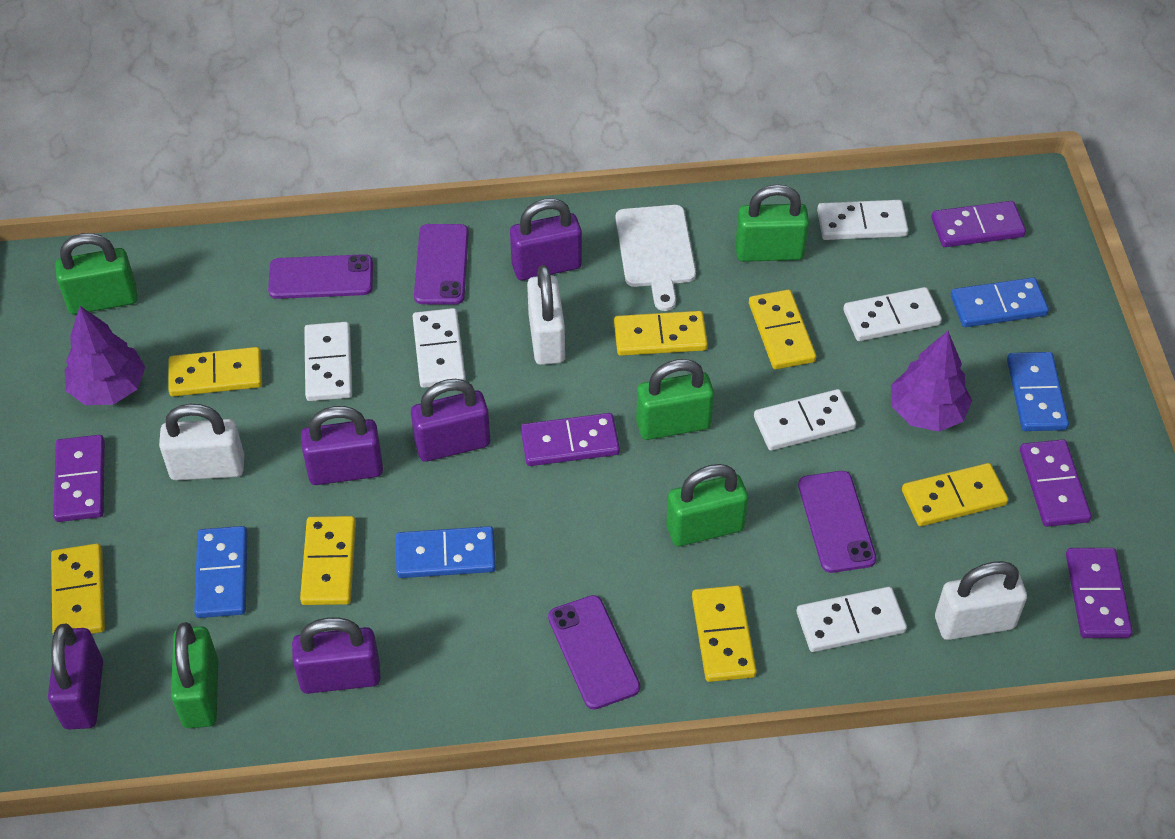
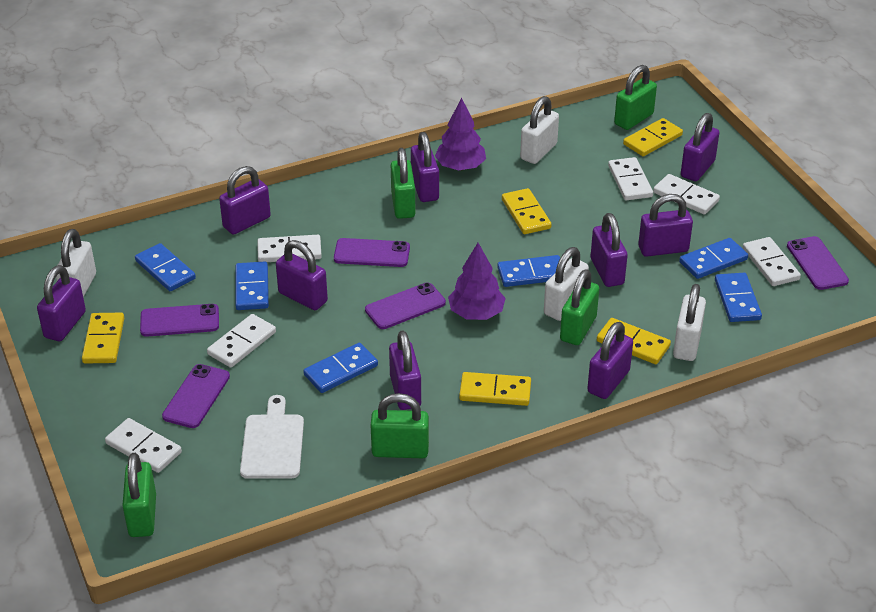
blue domino: 4 -> 6
purple domino: 5 -> 0
purple padlock: 5 -> 9
purple phone: 4 -> 5
white padlock: 3 -> 4
yellow domino: 7 -> 5

